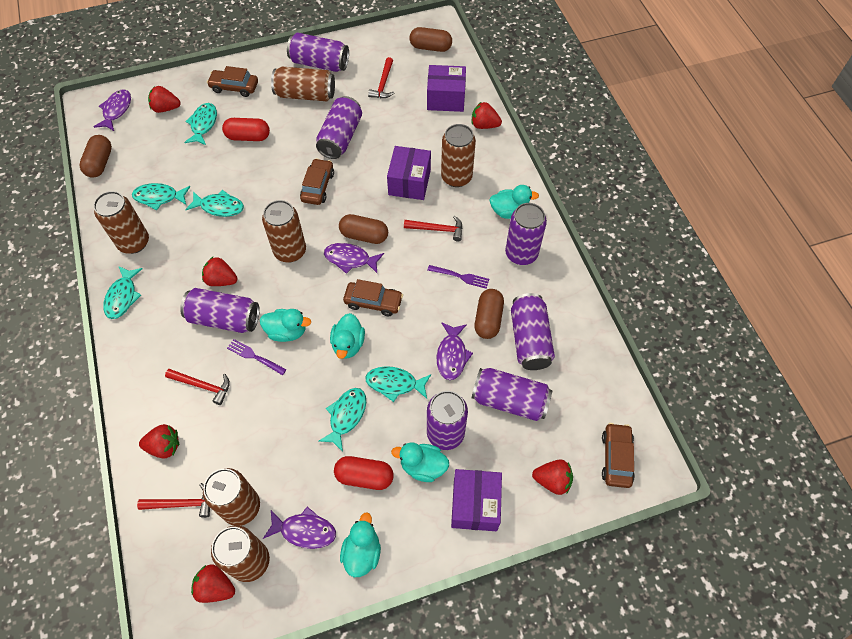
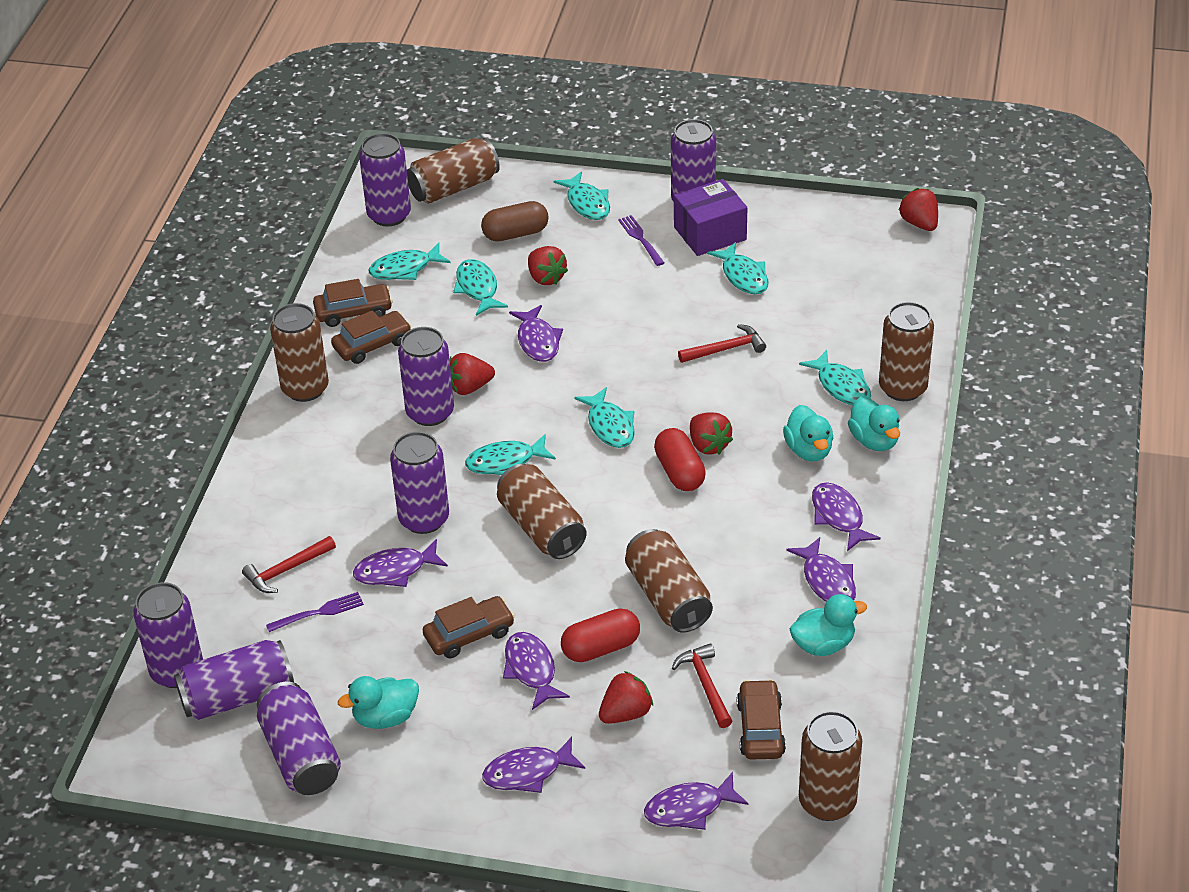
brown capsule: 4 -> 1
purple box: 3 -> 1
purple fish: 4 -> 7
red hammer: 4 -> 3
red strawberry: 6 -> 5
turquoise duck: 5 -> 4
turquoise fish: 6 -> 7

